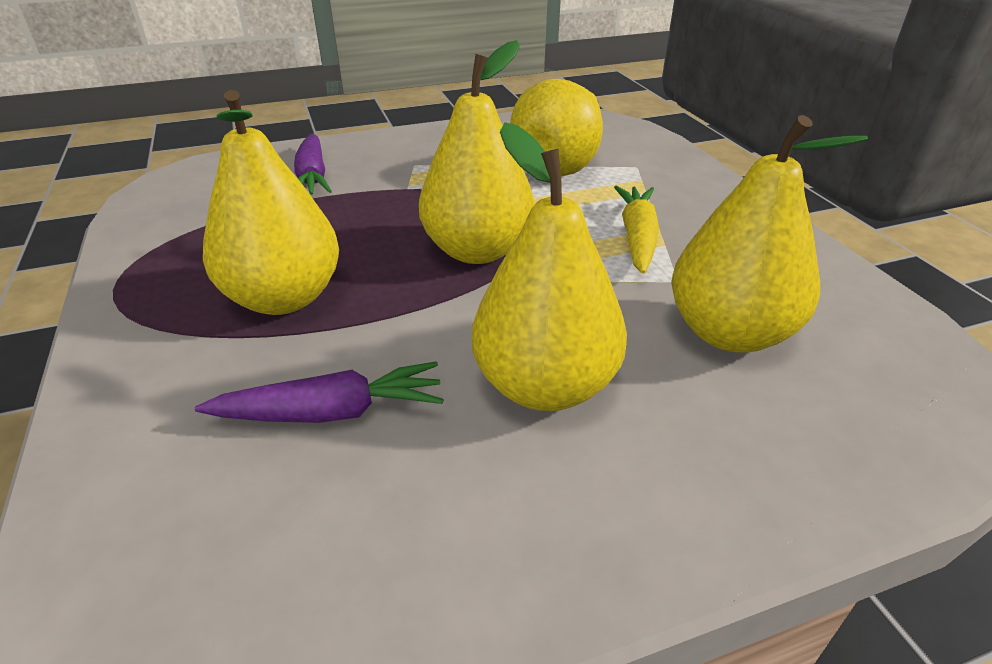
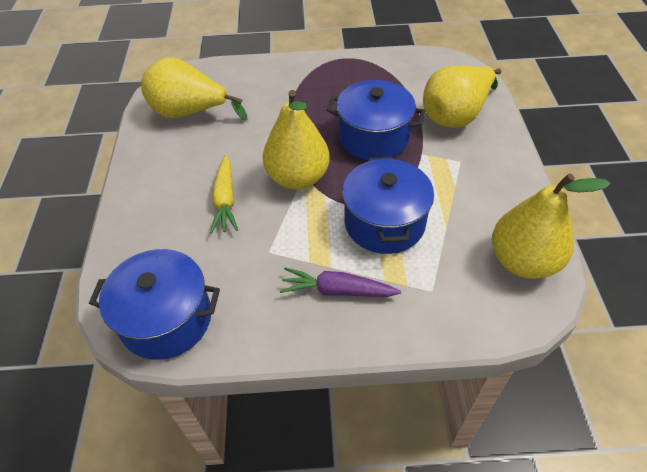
blue pot: 0 -> 3
purple carrot: 2 -> 1
yellow pear: 5 -> 4

